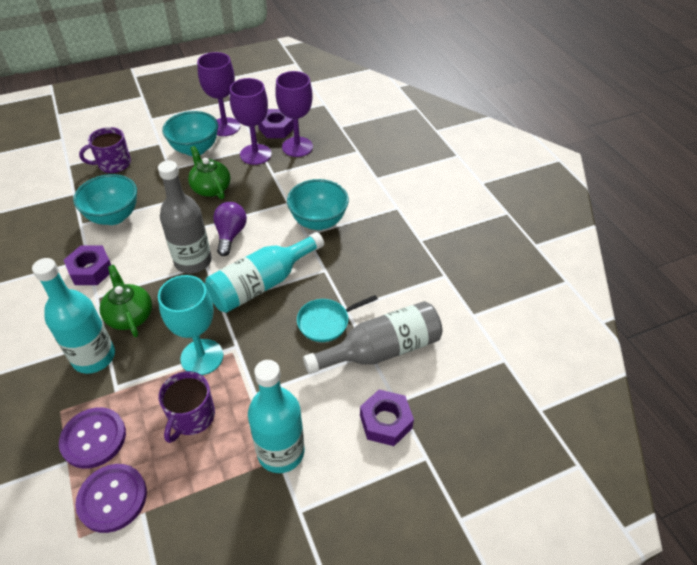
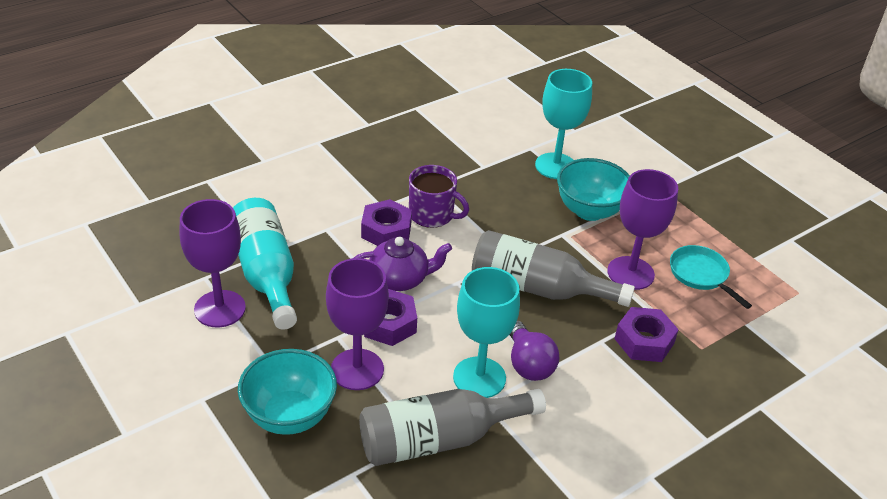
green teapot: 2 -> 0
purple button: 2 -> 0
purple mug: 2 -> 1
purple teapot: 0 -> 1
turquoise bottle: 3 -> 1
turquoise bowl: 3 -> 2
turquoise goblet: 1 -> 2

